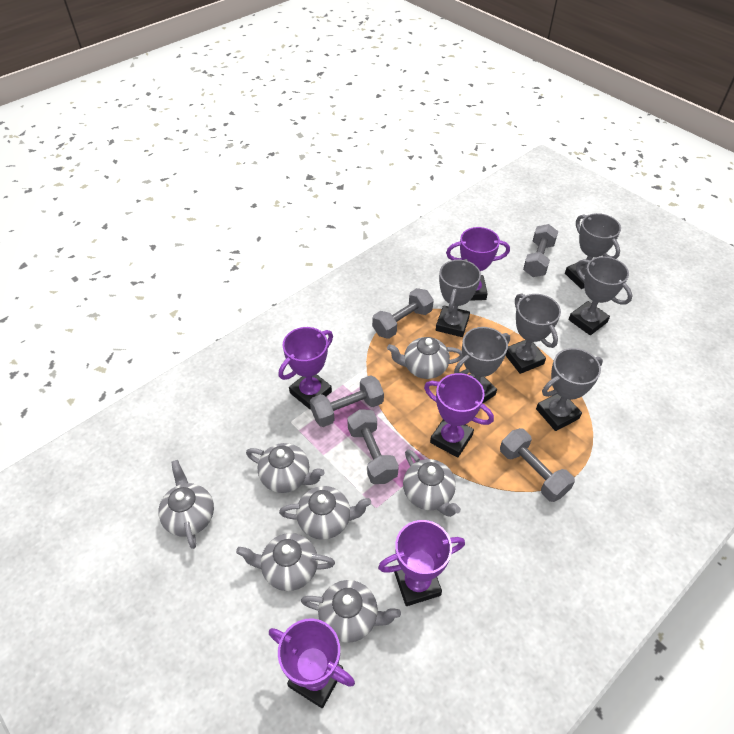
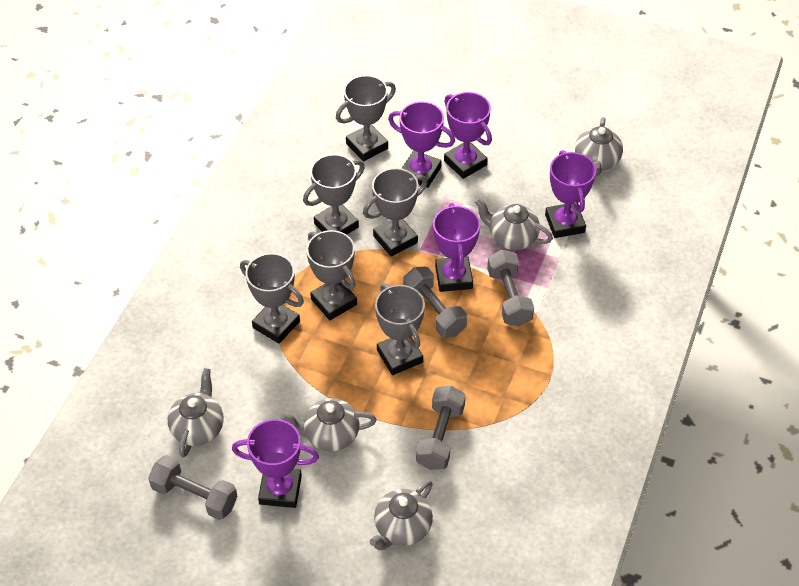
grey dumbbell: 5 -> 4
grey teapot: 7 -> 5

